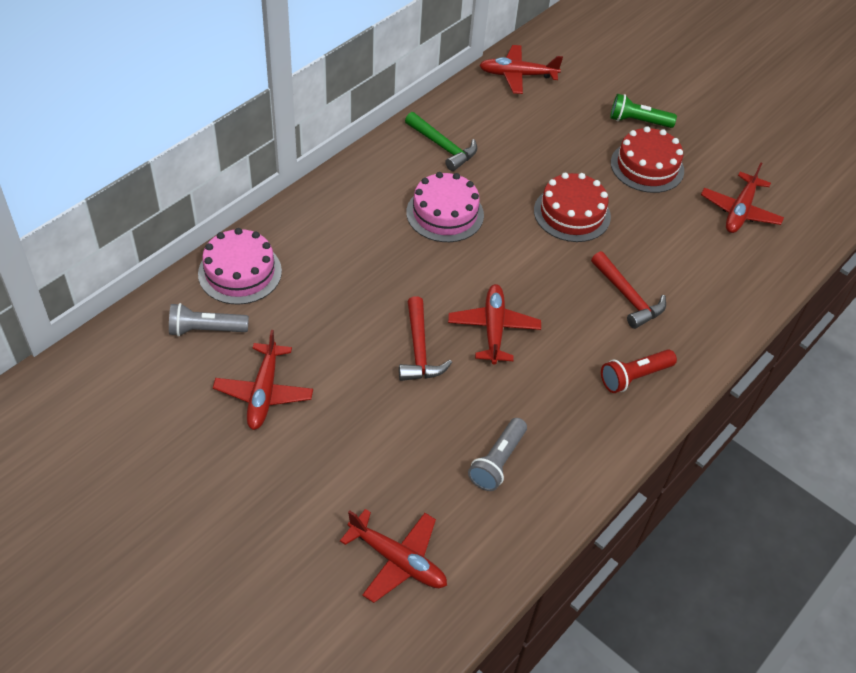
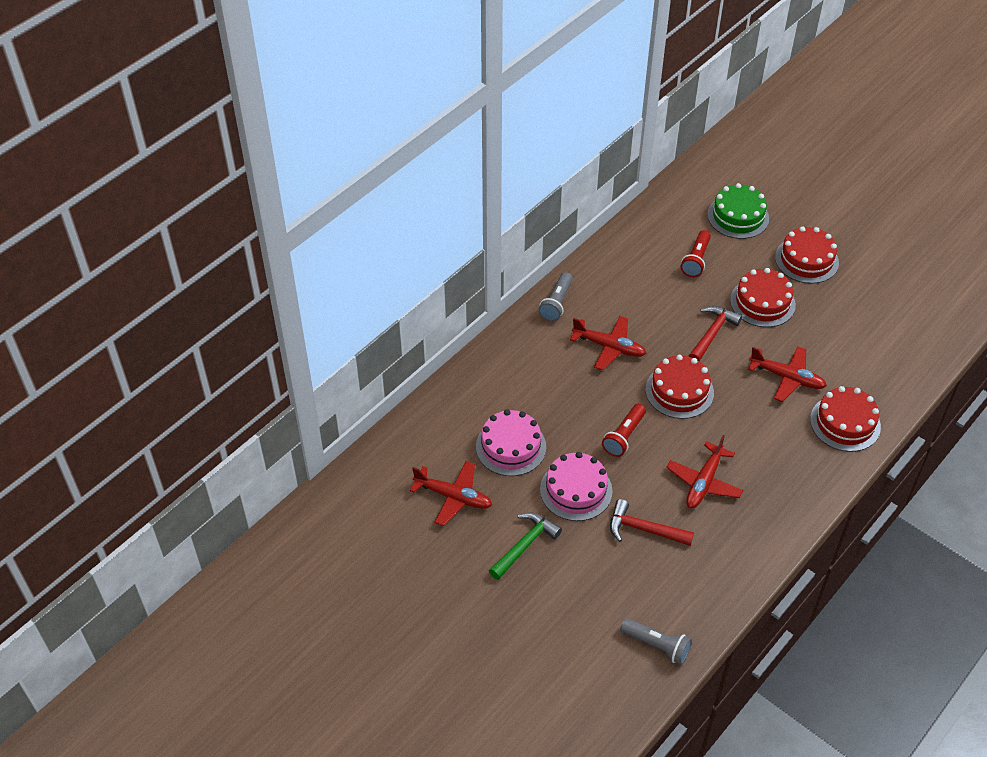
green cake: 0 -> 1
green flashlight: 1 -> 0
red cake: 2 -> 4
red flashlight: 1 -> 2
red plane: 5 -> 4

